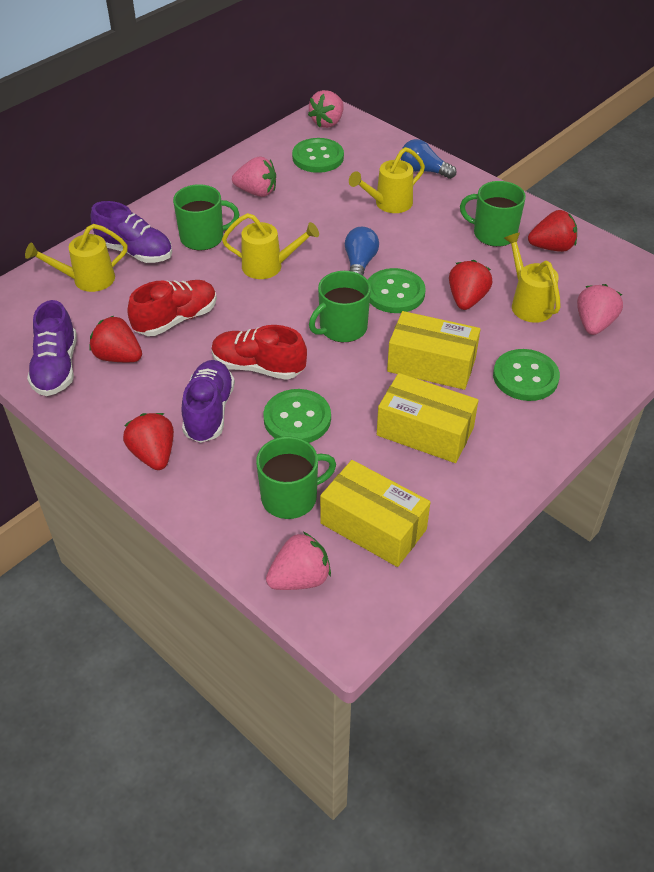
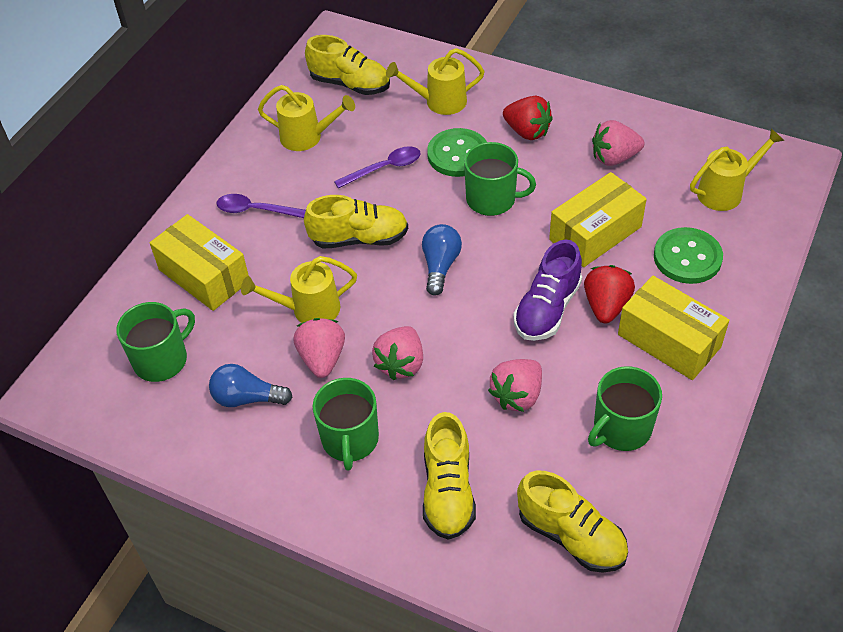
green button: 4 -> 2
purple shoe: 3 -> 1
purple spoon: 0 -> 2
red shoe: 2 -> 0
red strawberry: 4 -> 2
yellow shoe: 0 -> 4

